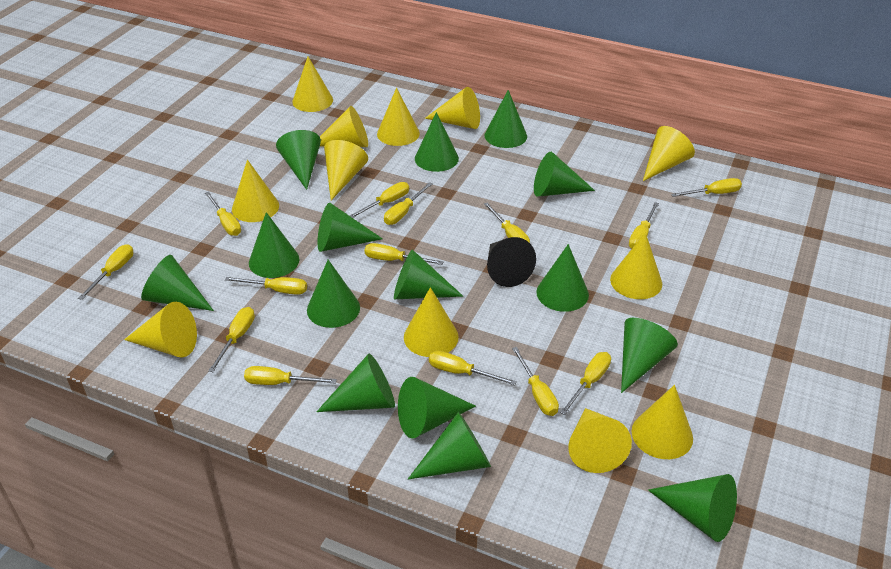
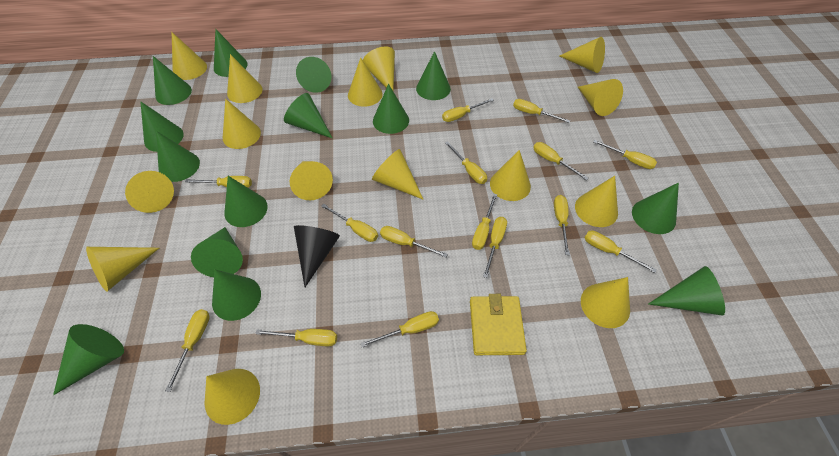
green cone: 15 -> 14
yellow cone: 12 -> 15
yellow screwdriver: 14 -> 15
yellow wallet: 0 -> 1

